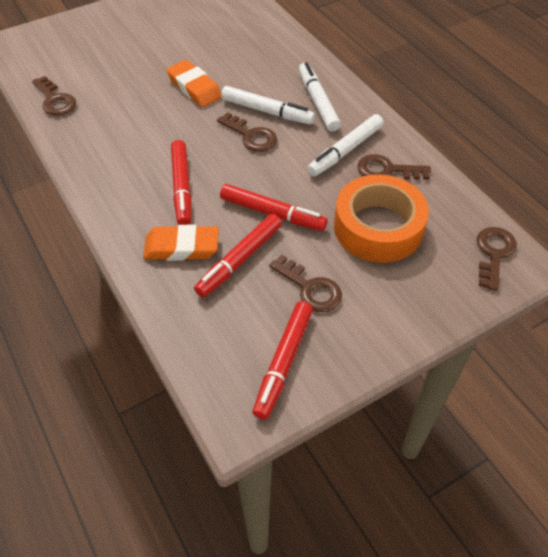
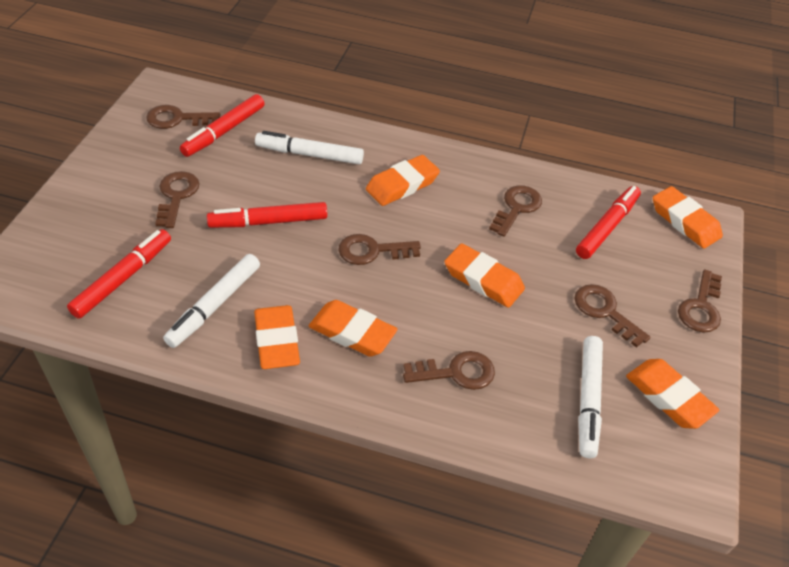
brown key: 5 -> 7
orange eraser: 2 -> 6
orange tape: 1 -> 0

